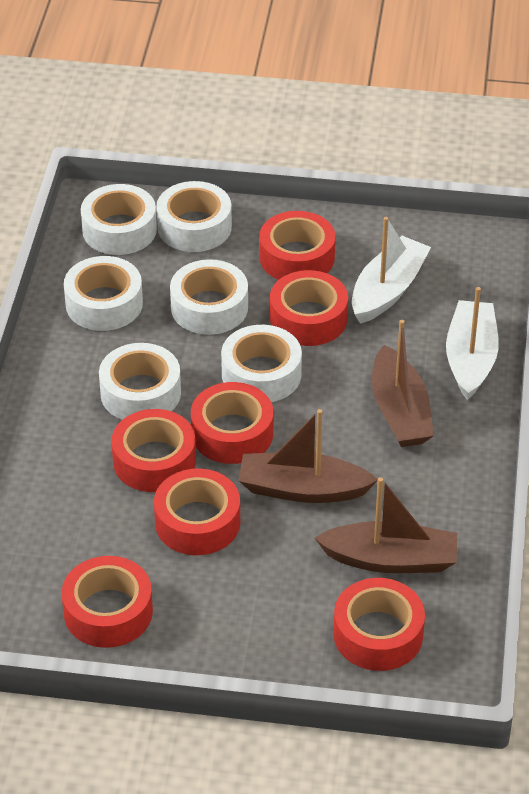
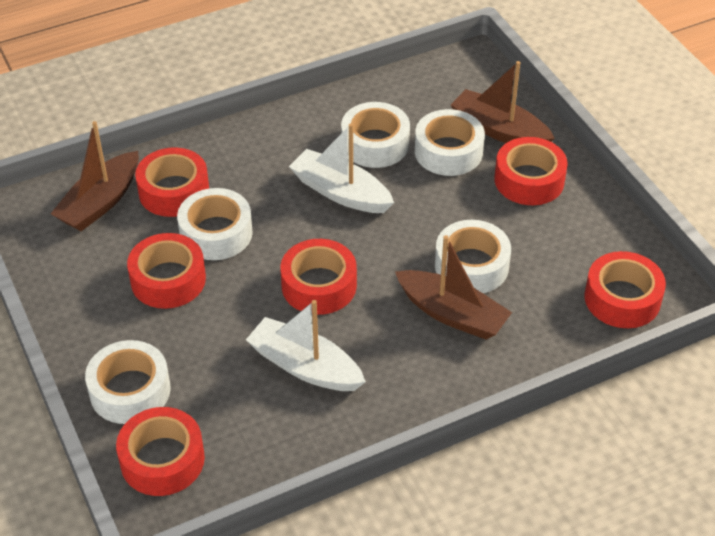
red tape: 7 -> 6
white tape: 6 -> 5

